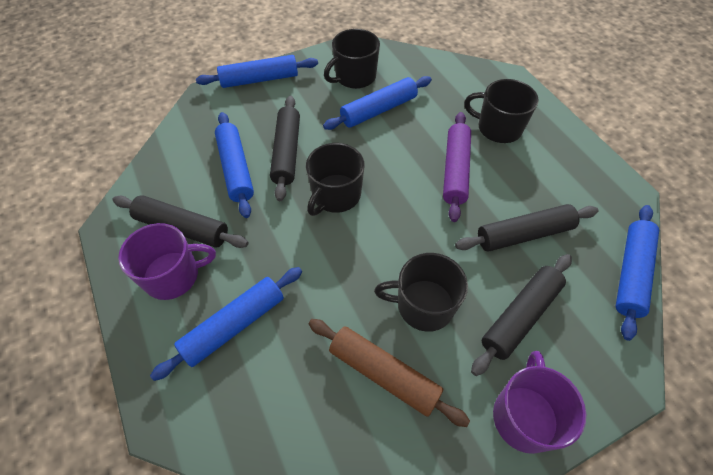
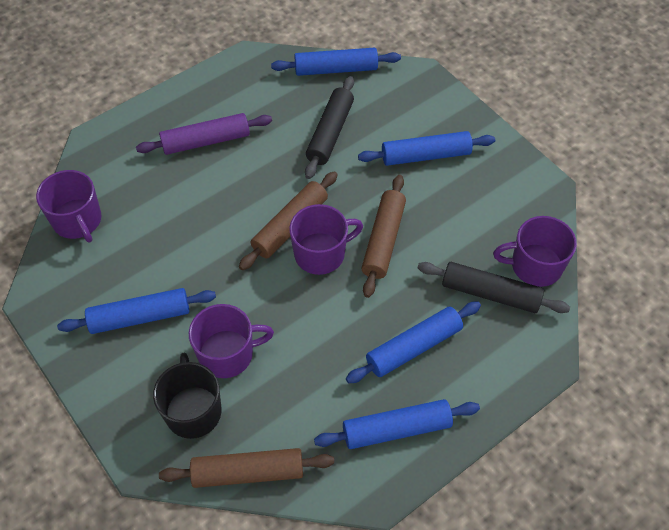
black mug: 4 -> 1
black rolling pin: 4 -> 2
brown rolling pin: 1 -> 3
purple mug: 2 -> 4

